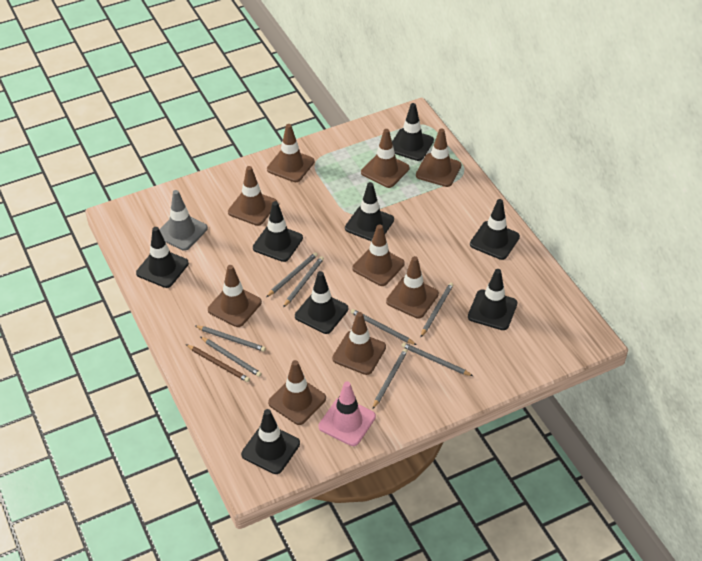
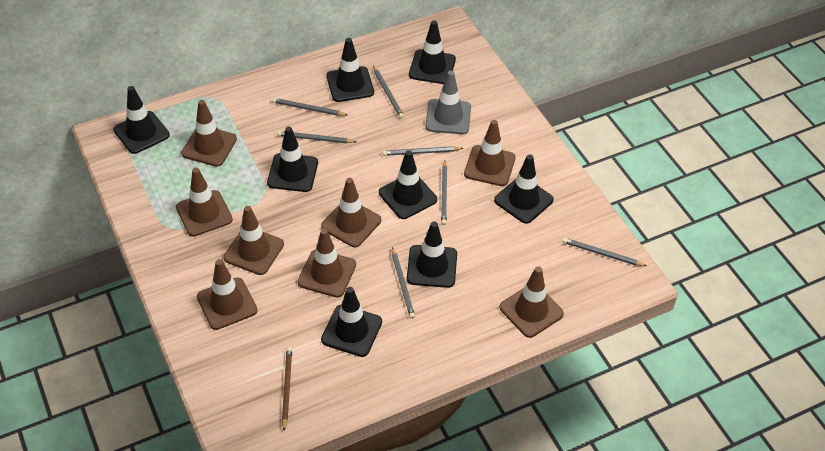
brown traffic cone: 9 -> 8
grey pencil: 8 -> 7
pink traffic cone: 1 -> 0

